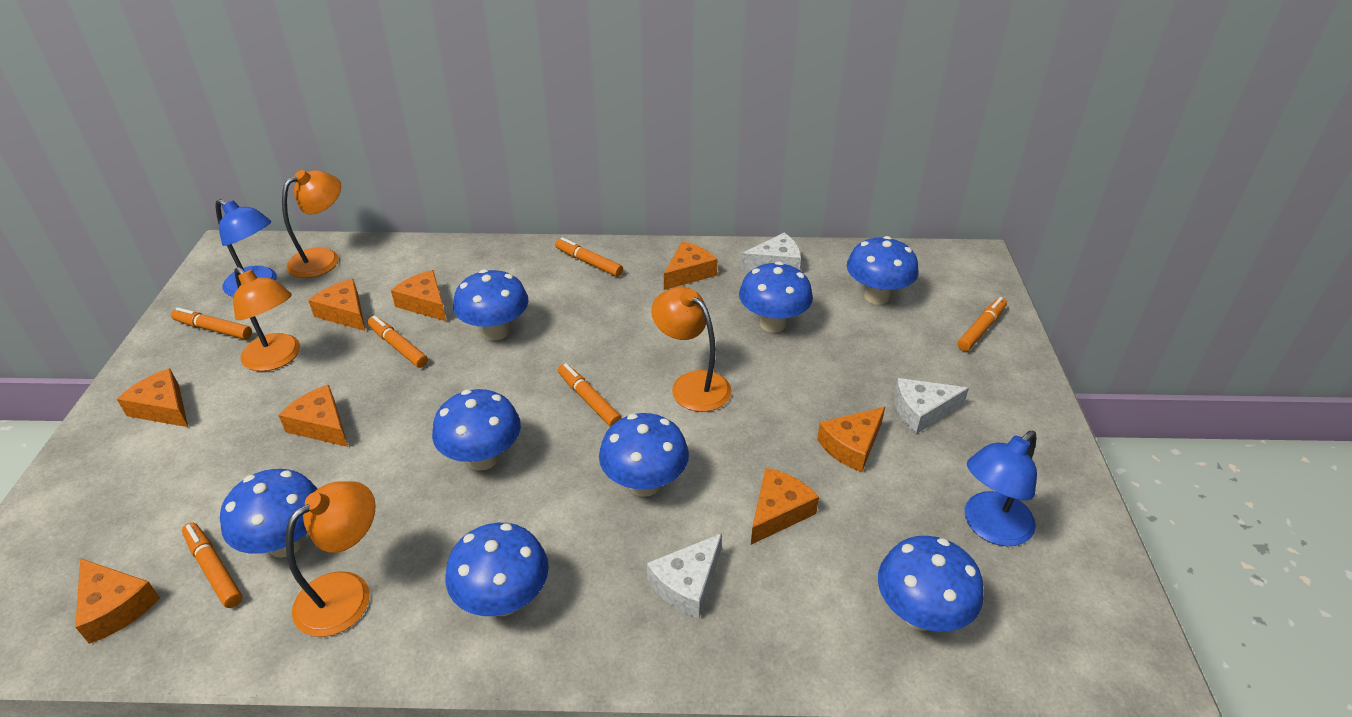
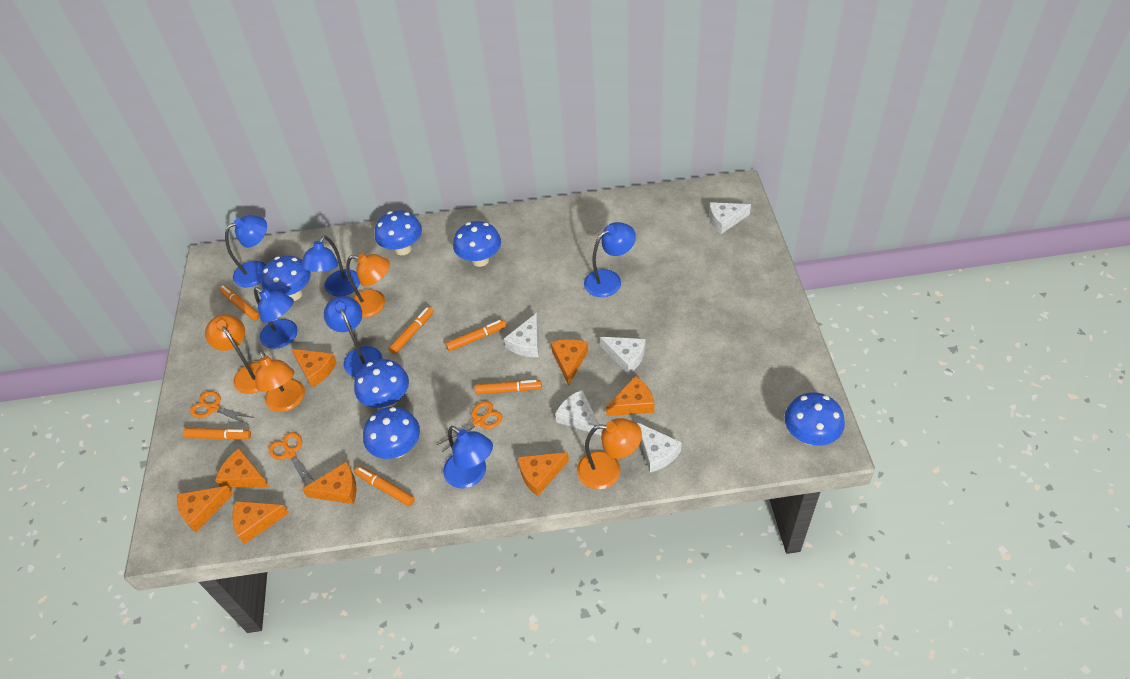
blue lamp: 2 -> 6
blue mushroom: 8 -> 6
orange scissors: 0 -> 3
white cheese: 3 -> 5

